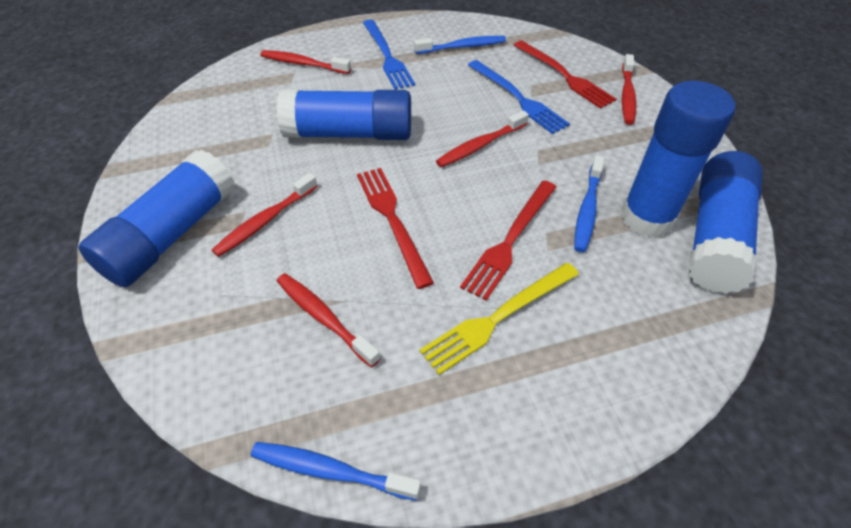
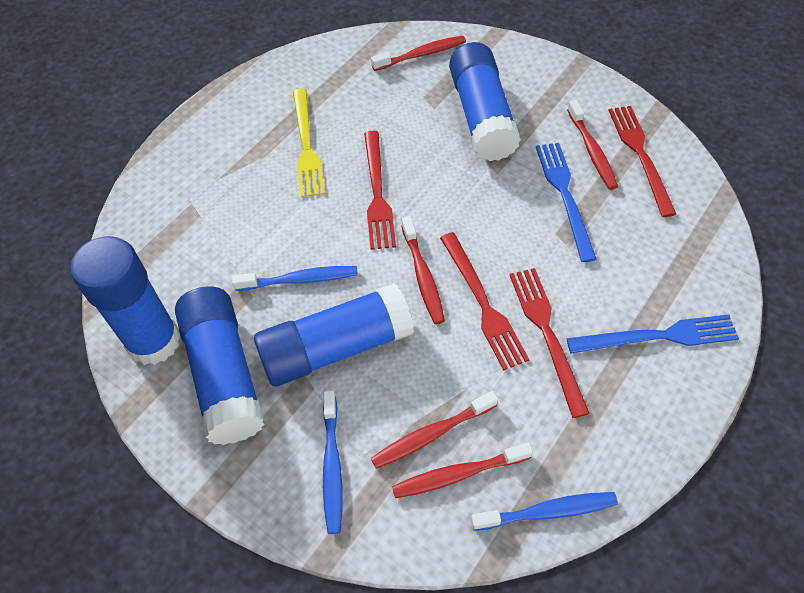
red fork: 3 -> 4

